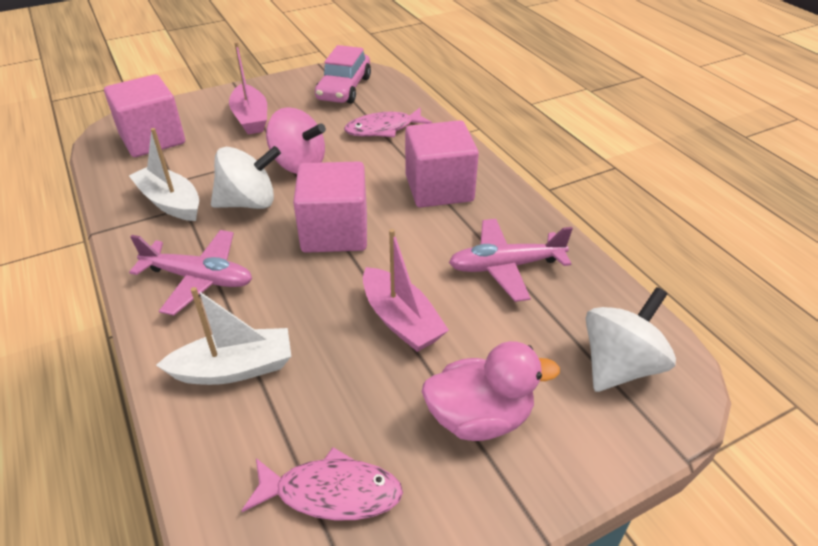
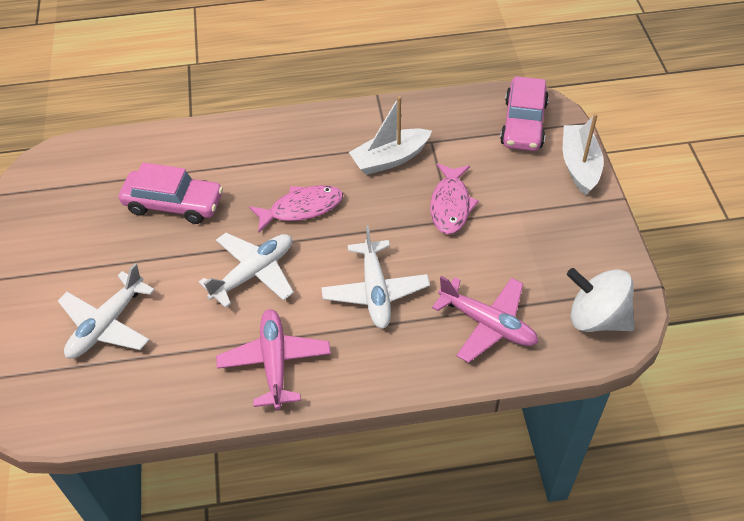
pink boat: 2 -> 0
pink car: 1 -> 2
pink cube: 3 -> 0
pink duck: 1 -> 0
pink spinning top: 1 -> 0
white plane: 0 -> 3
white spinning top: 2 -> 1

